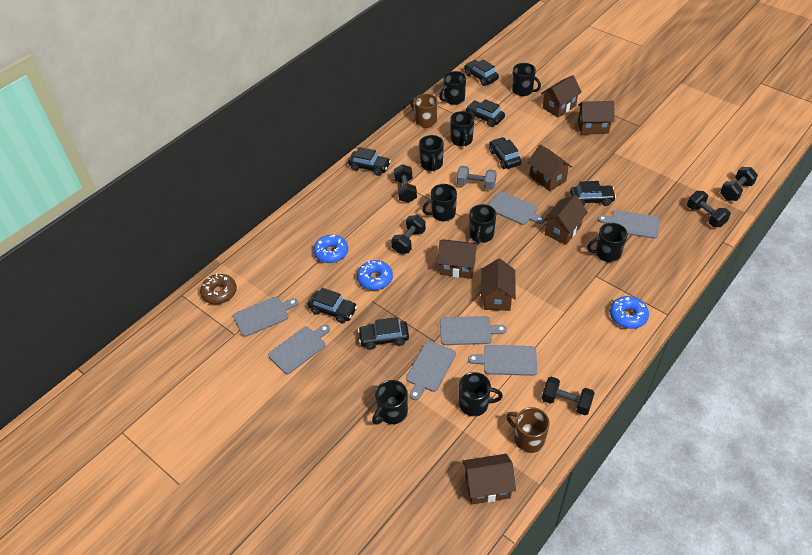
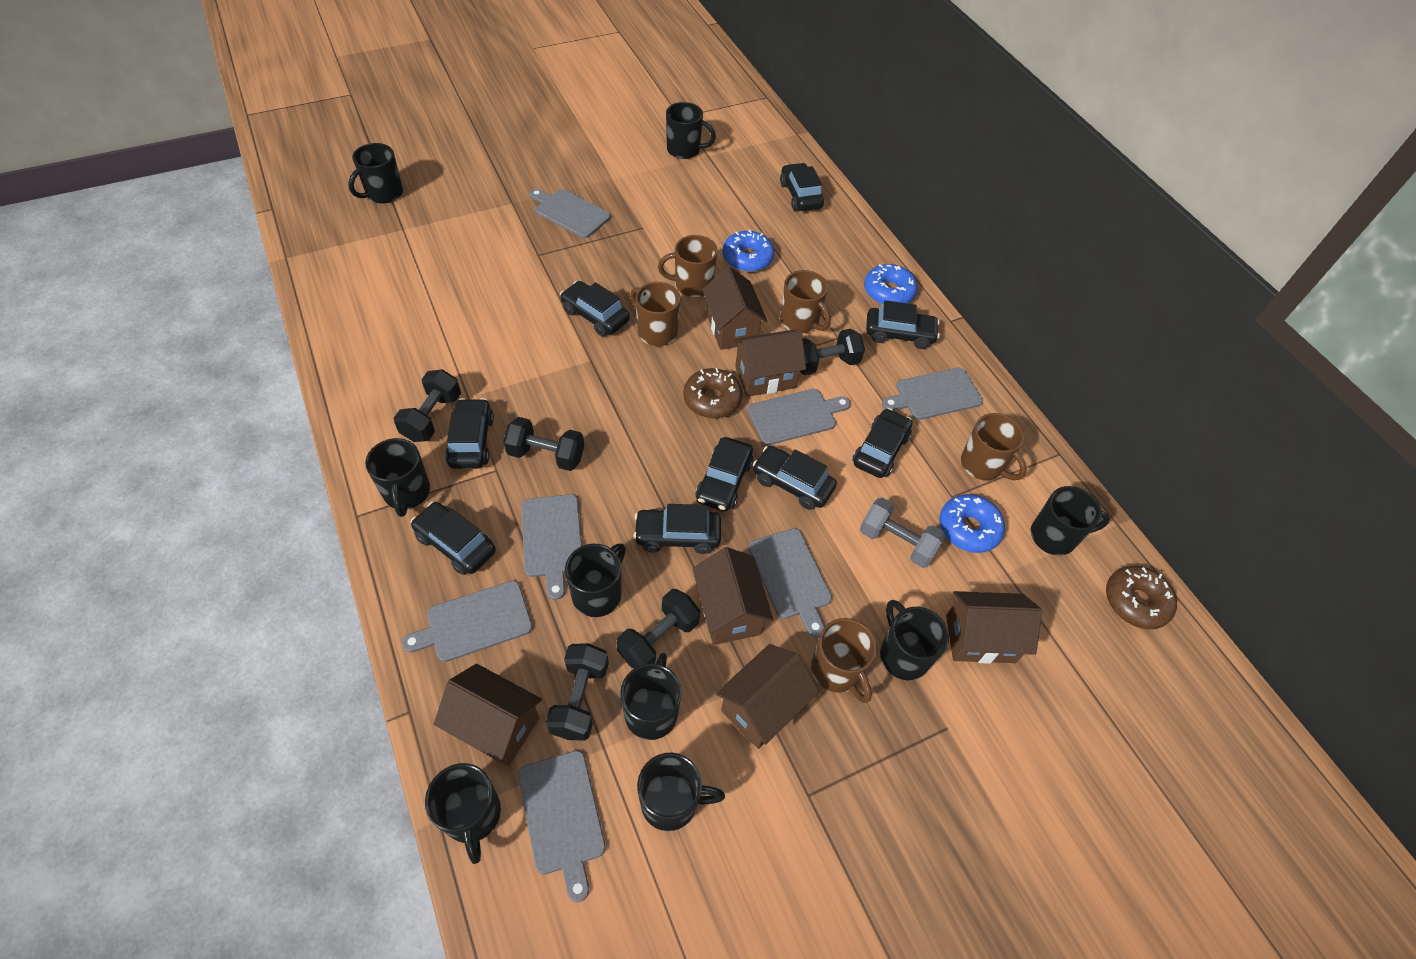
black car: 7 -> 9
brown donut: 1 -> 2
brown house: 7 -> 6
brown mug: 2 -> 5

